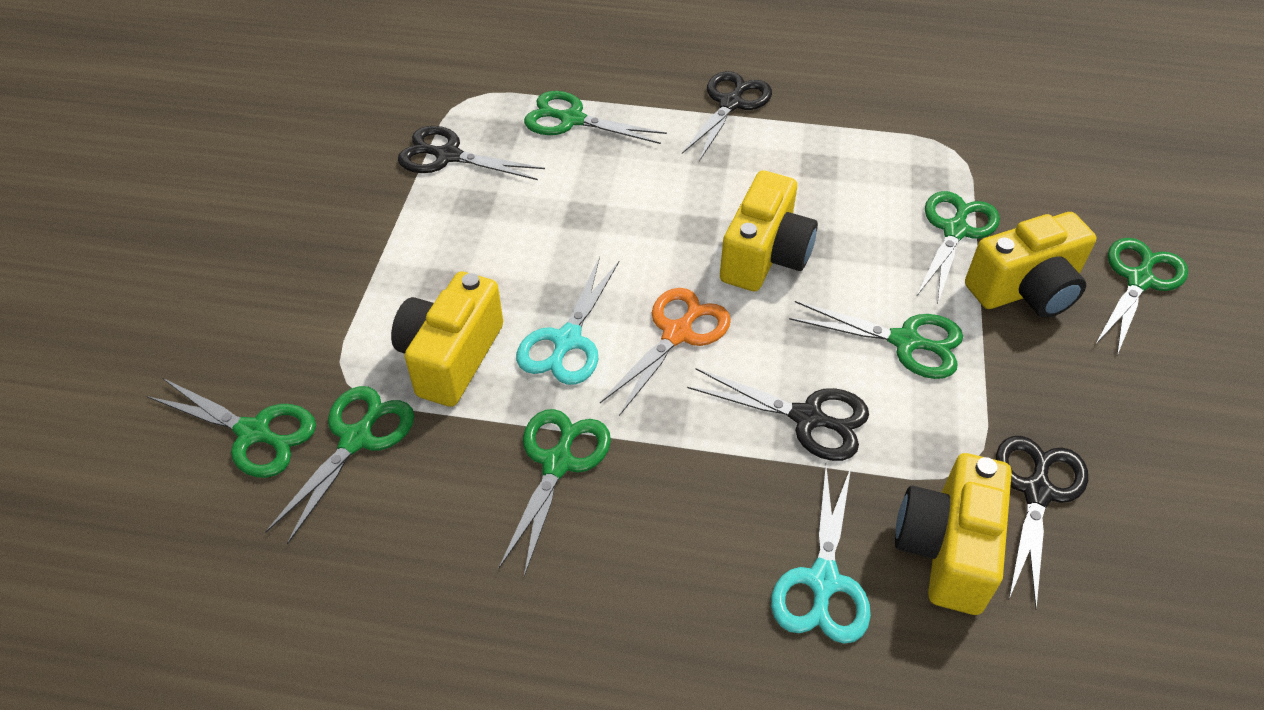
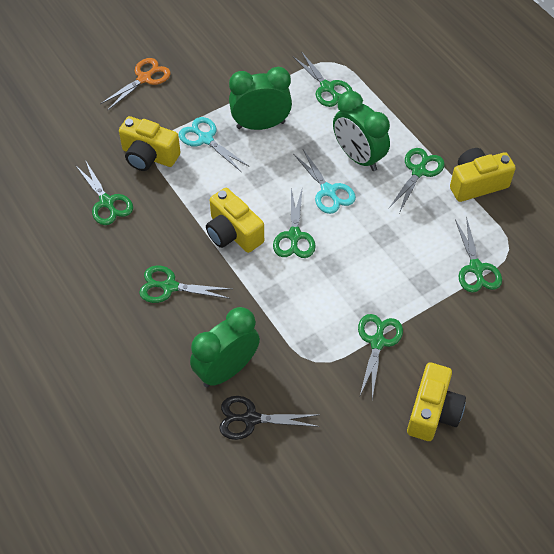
black scissors: 4 -> 1
green clock: 0 -> 3

